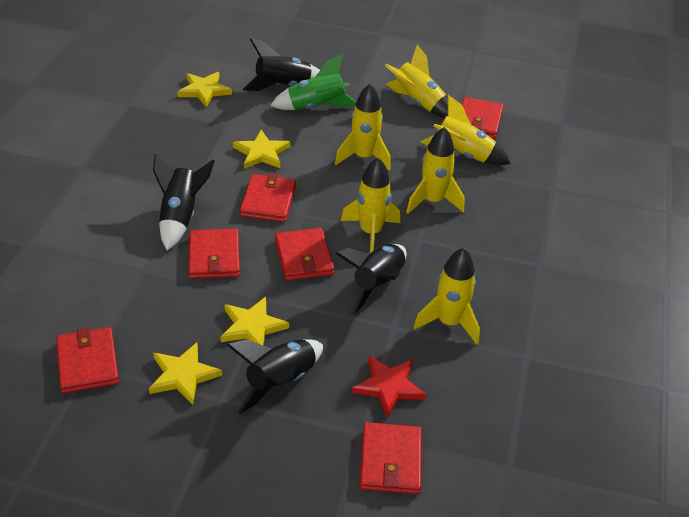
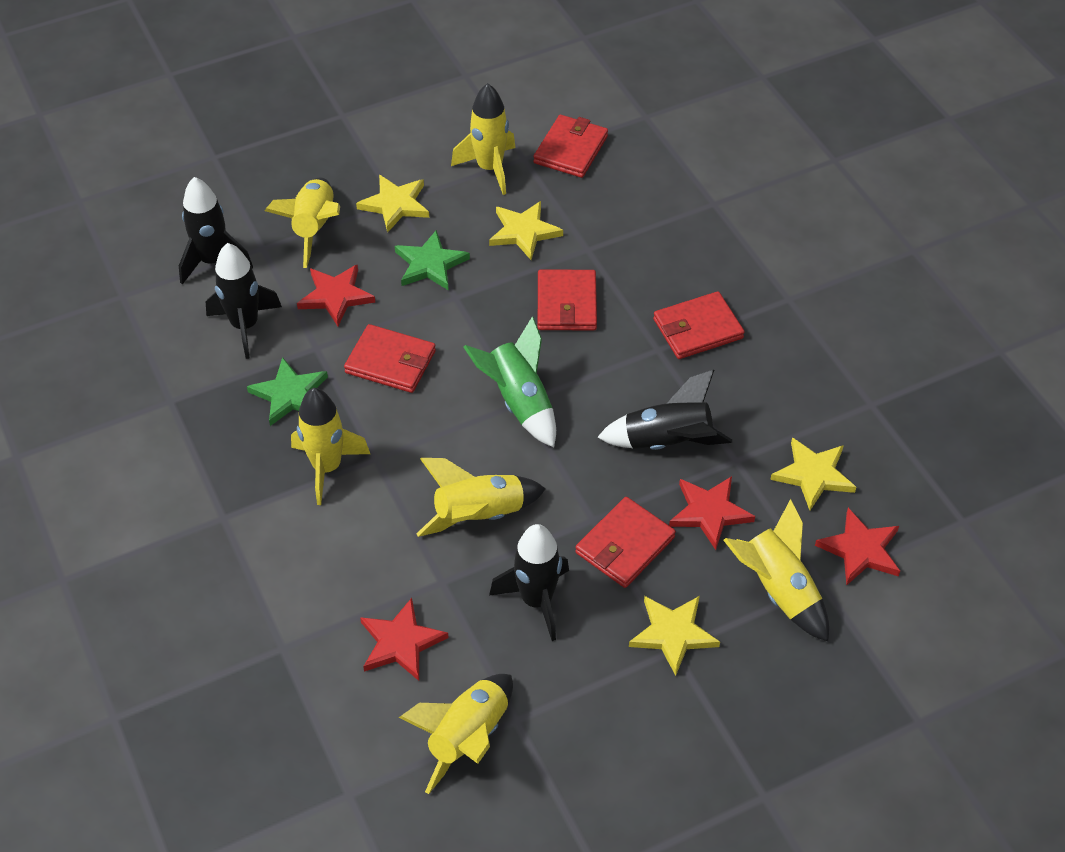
green star: 0 -> 2
red star: 1 -> 4
red wallet: 6 -> 5

